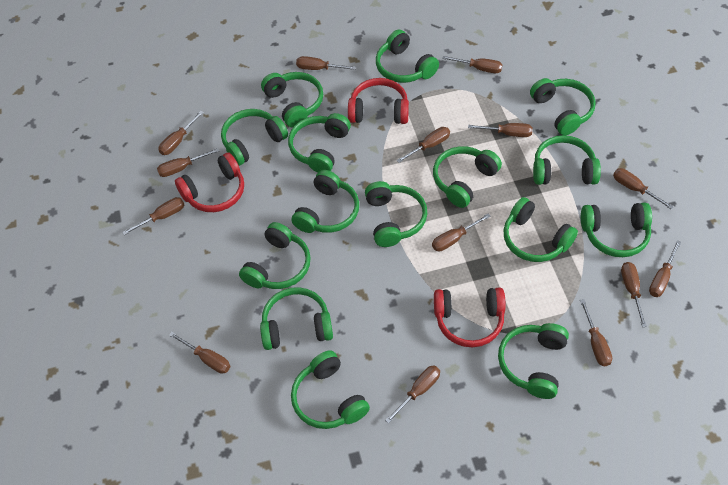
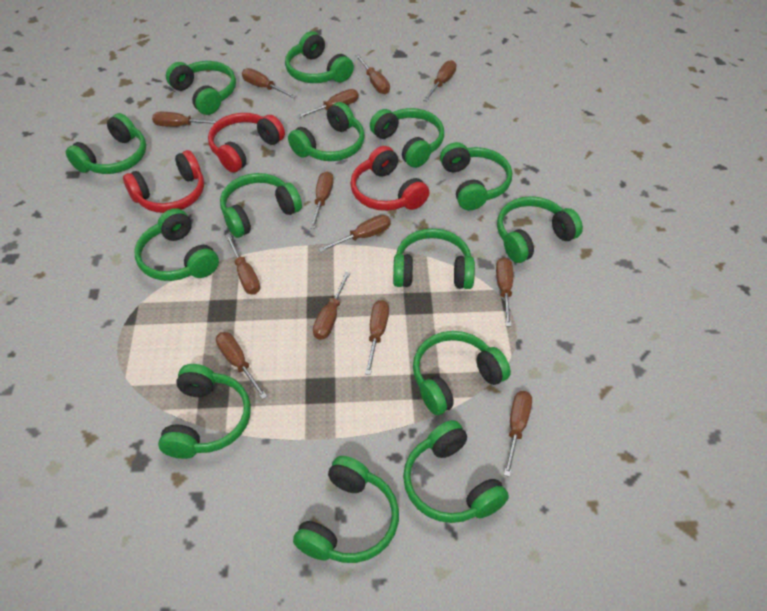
brown screwdriver: 14 -> 13
green headphones: 15 -> 14

